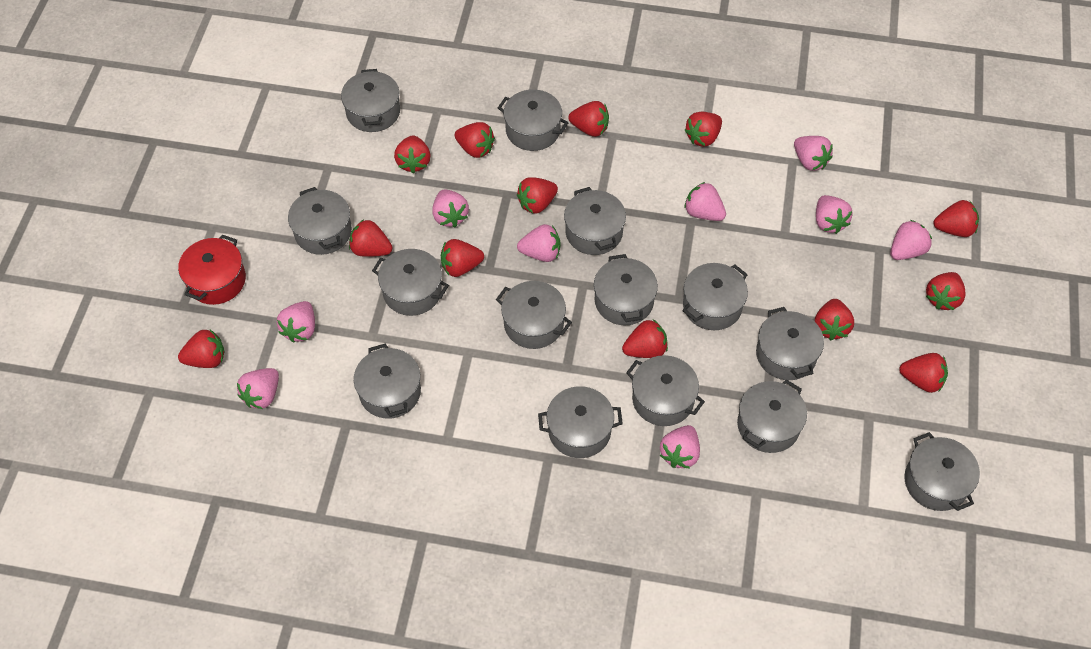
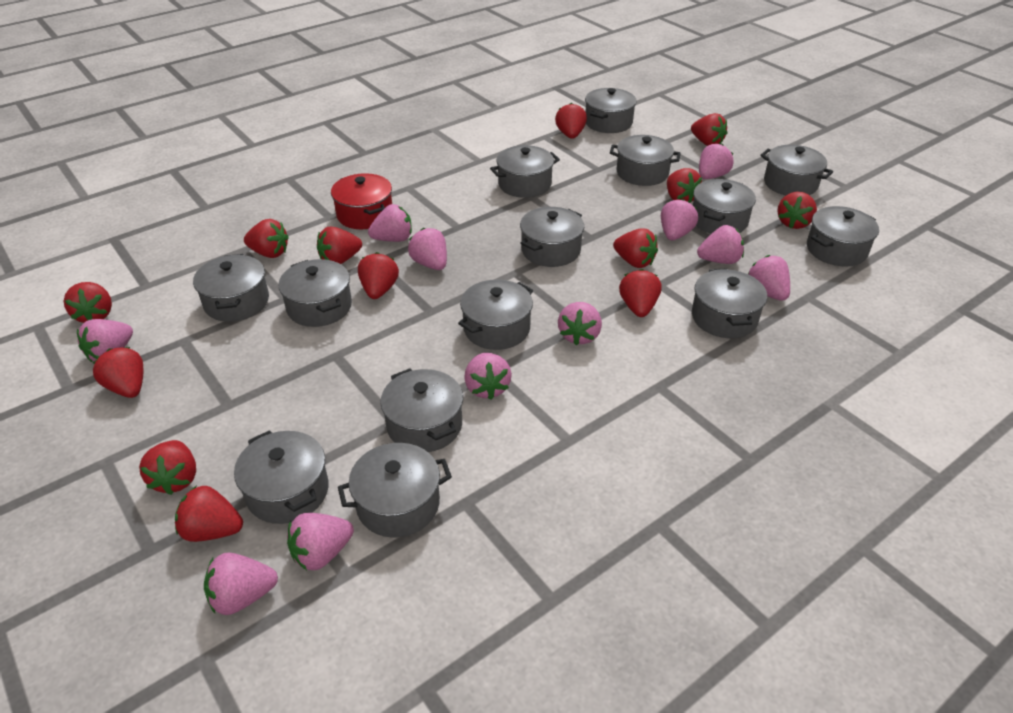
pink strawberry: 9 -> 11

